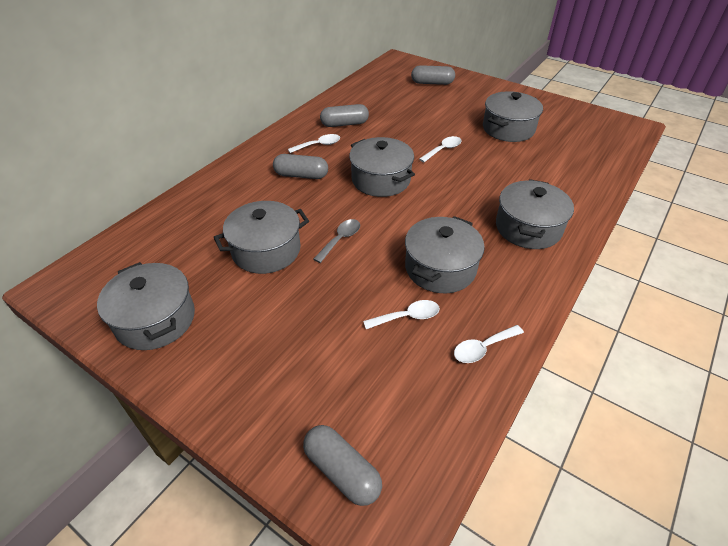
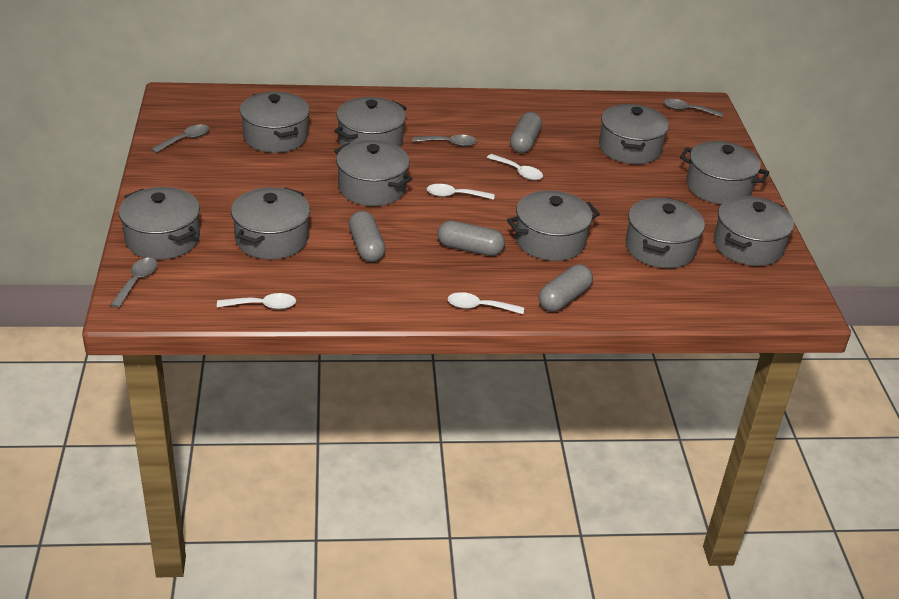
grey pot: 6 -> 10
grey spoon: 1 -> 4

